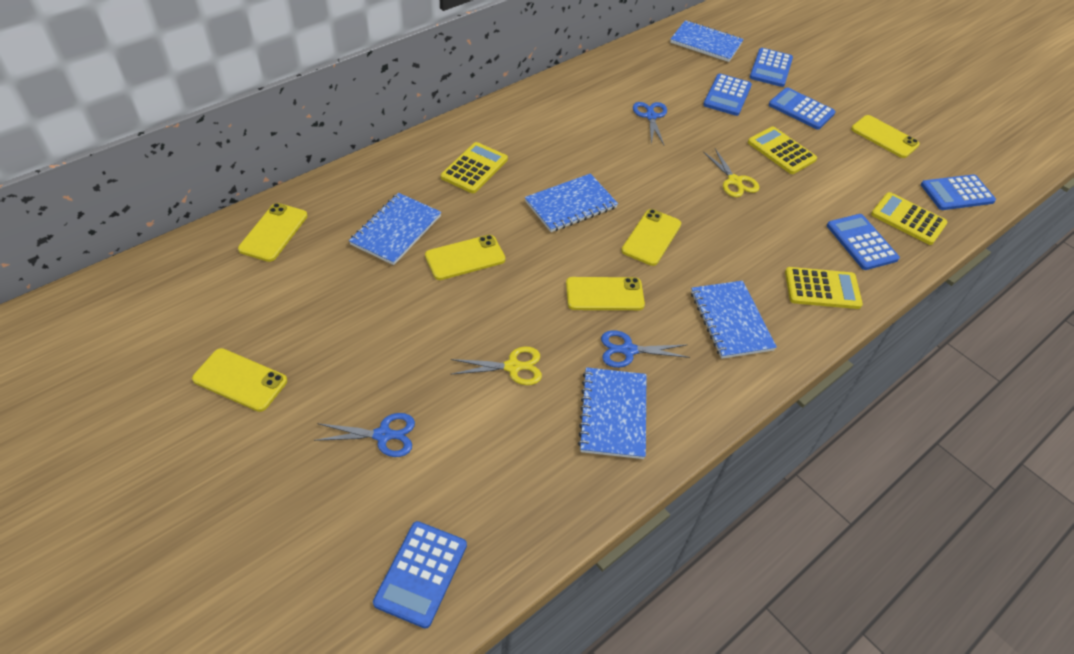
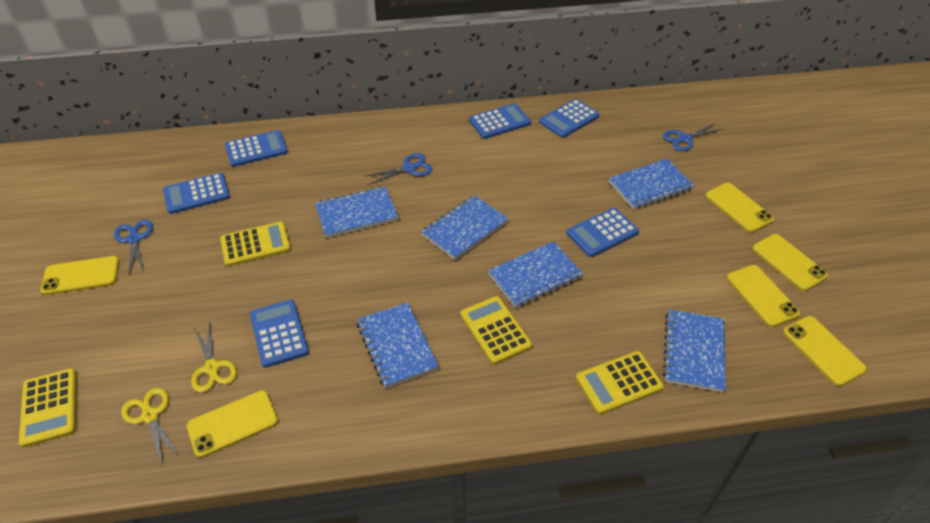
blue notebook: 5 -> 6

